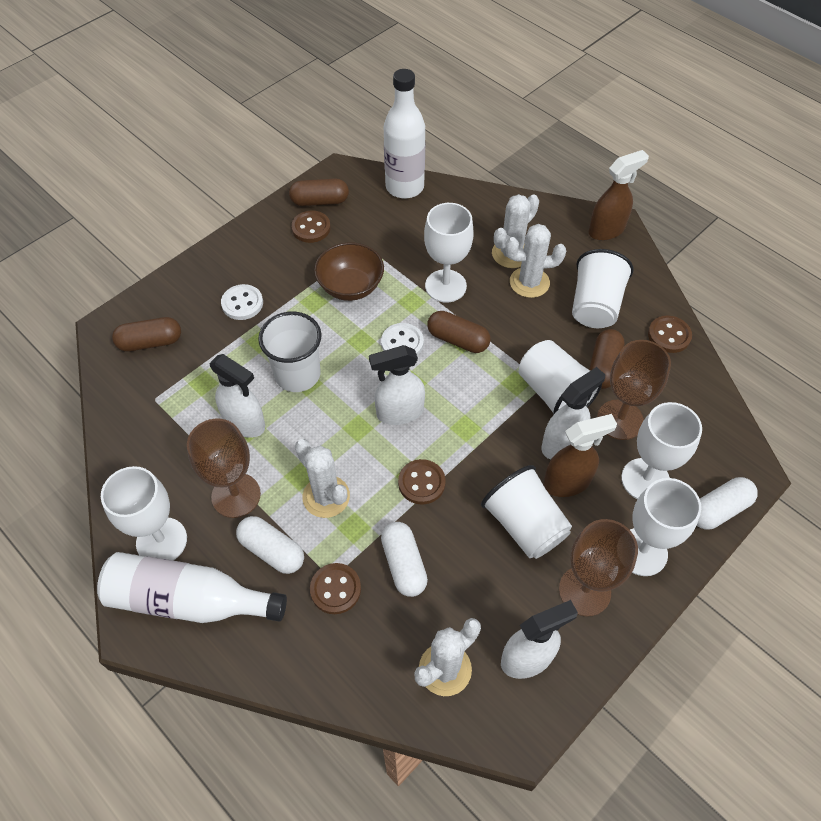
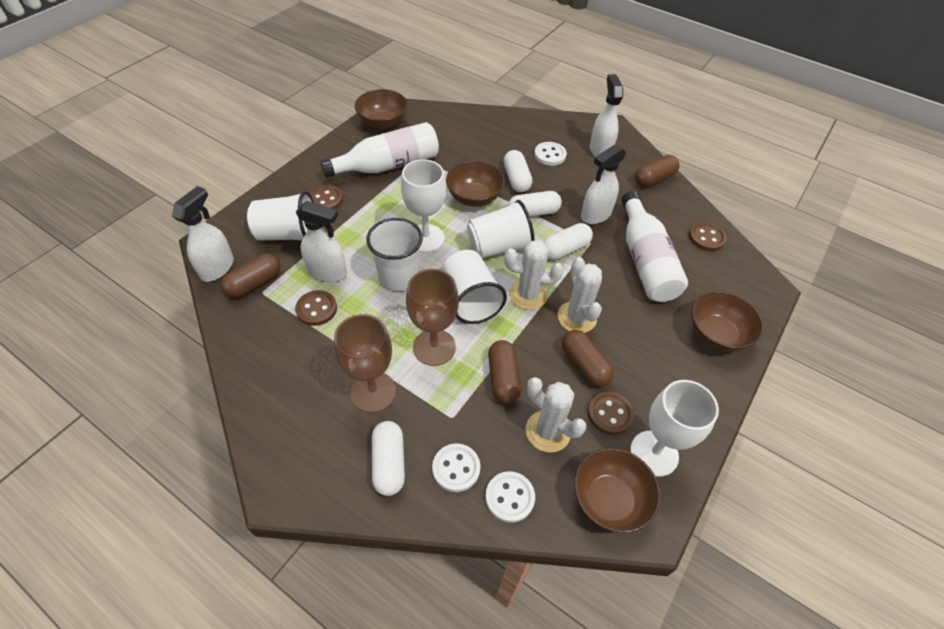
brown bowl: 1 -> 4
brown goblet: 3 -> 2
brown spray bottle: 2 -> 0
white button: 2 -> 3
white cactus: 4 -> 3
white capsule: 3 -> 4
white goblet: 4 -> 2

